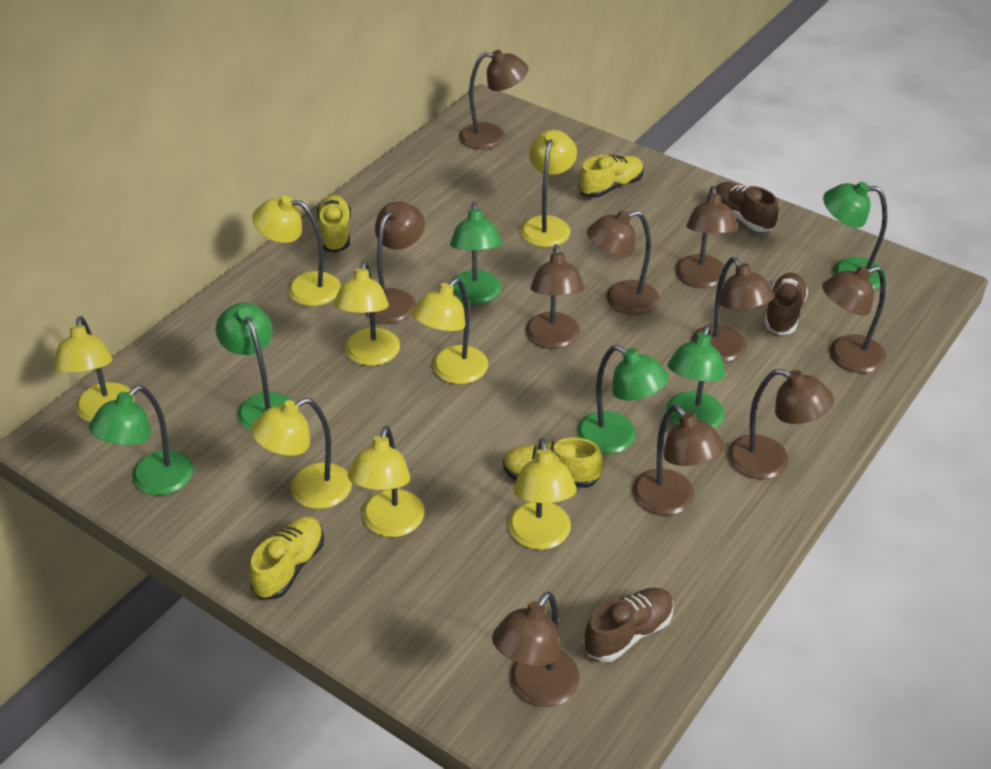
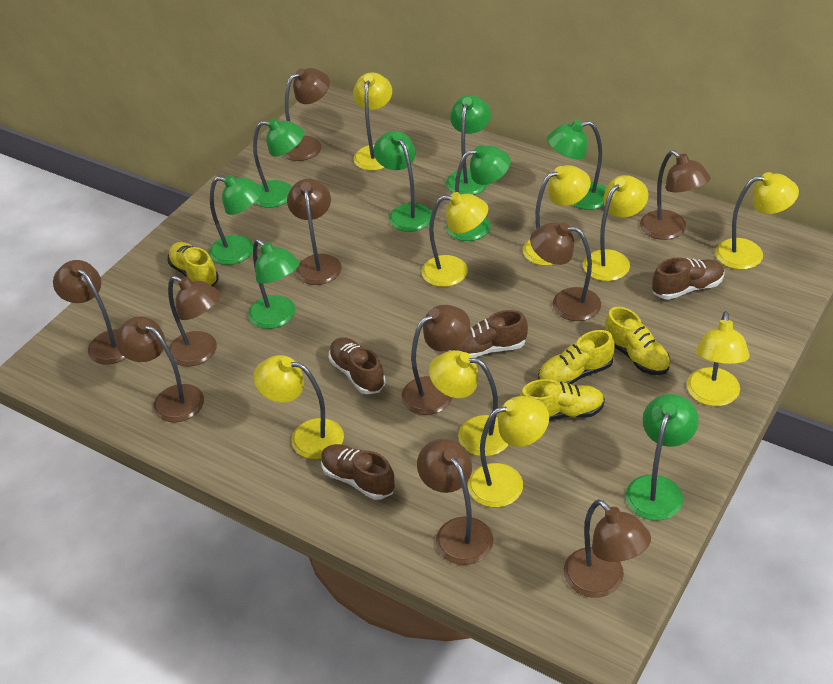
brown shoe: 3 -> 4
green lamp: 6 -> 8
yellow lamp: 8 -> 9

